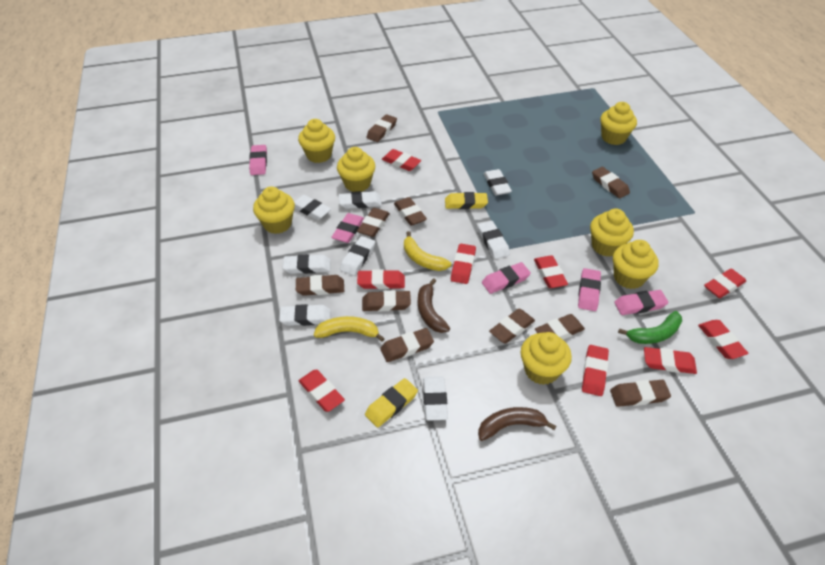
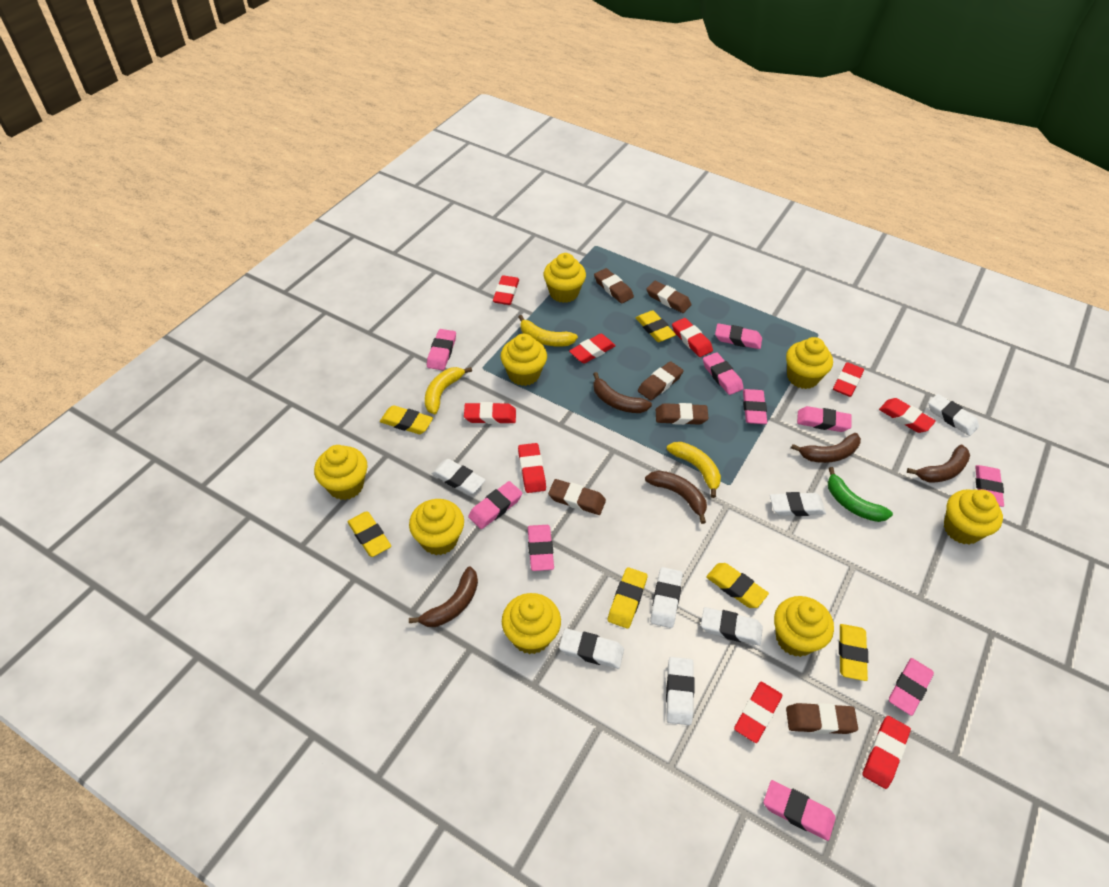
brown banana: 2 -> 5
brown eraser: 10 -> 6
pink eraser: 5 -> 10
white eraser: 8 -> 7
yellow banana: 2 -> 3
yellow cupcake: 7 -> 8
yellow eraser: 2 -> 6

